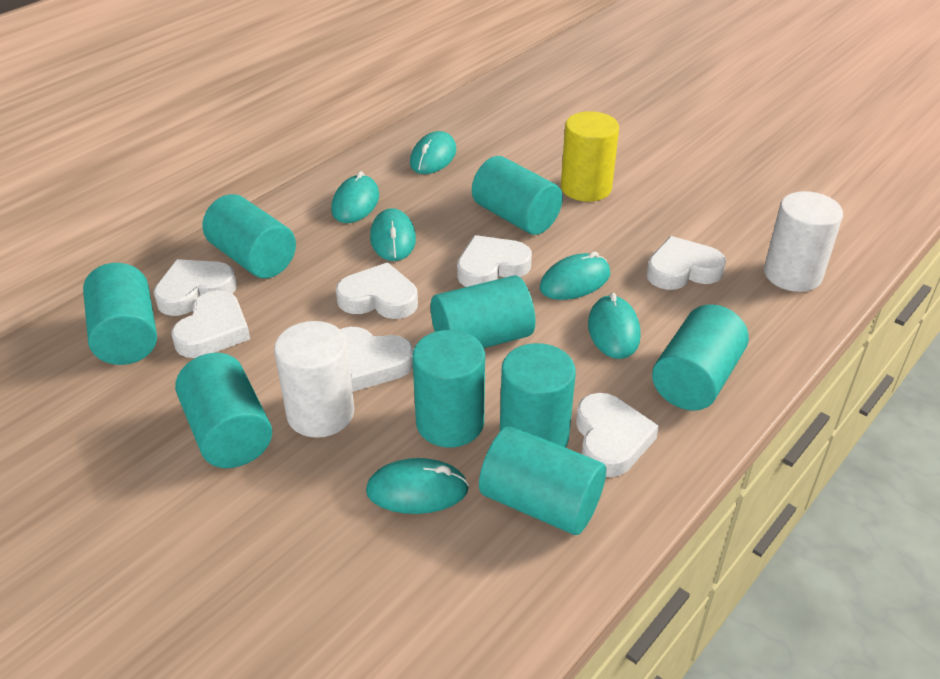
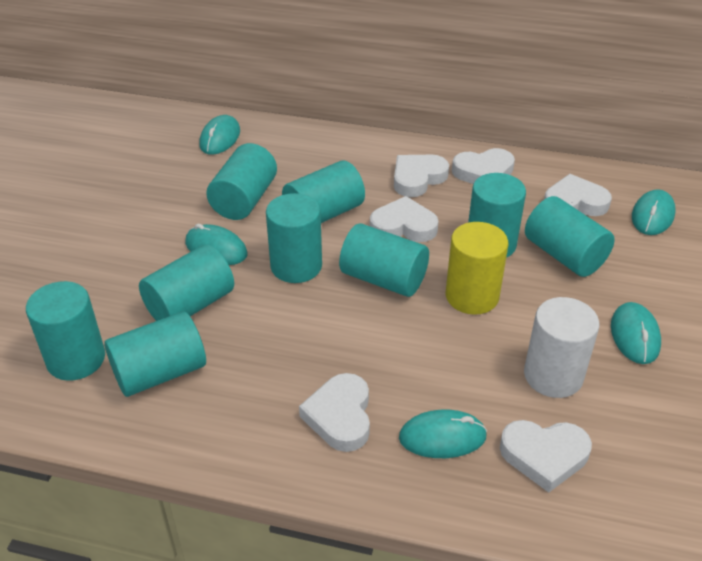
turquoise mouse: 6 -> 5
white cylinder: 2 -> 1
white heart: 7 -> 6

